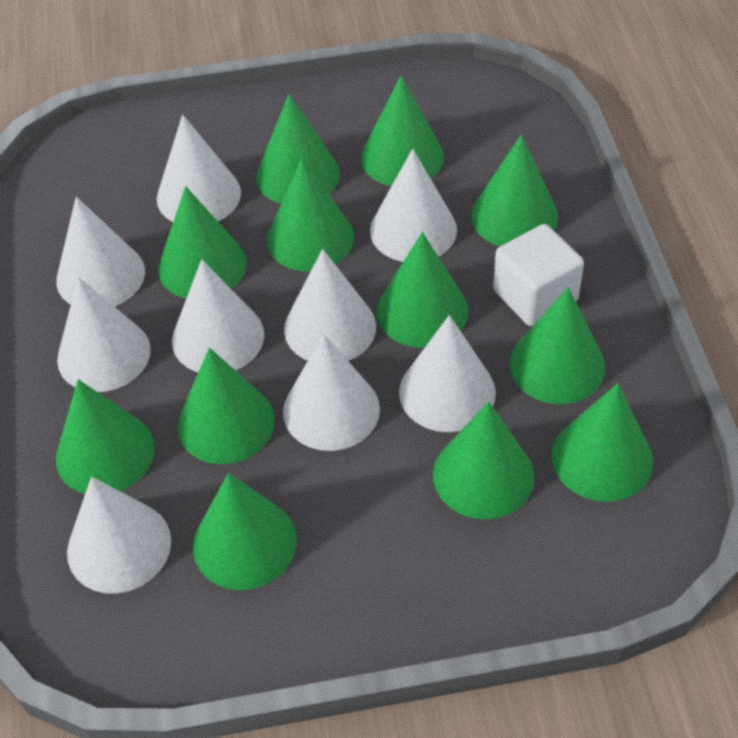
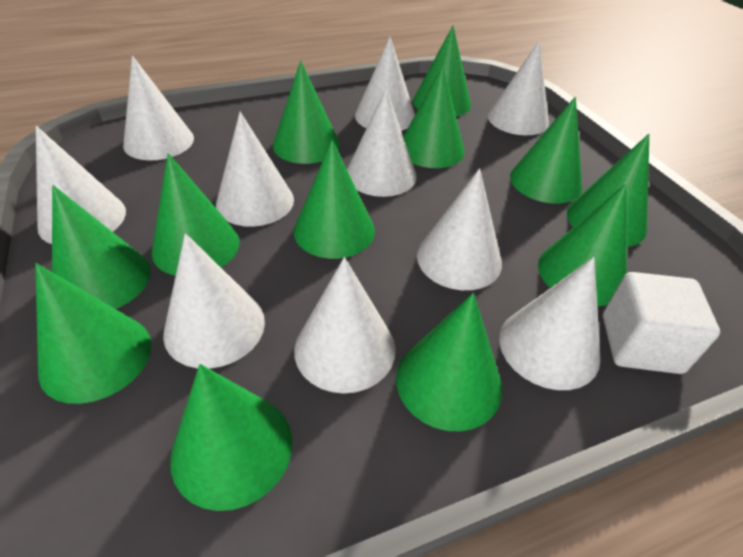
white cone: 9 -> 10

